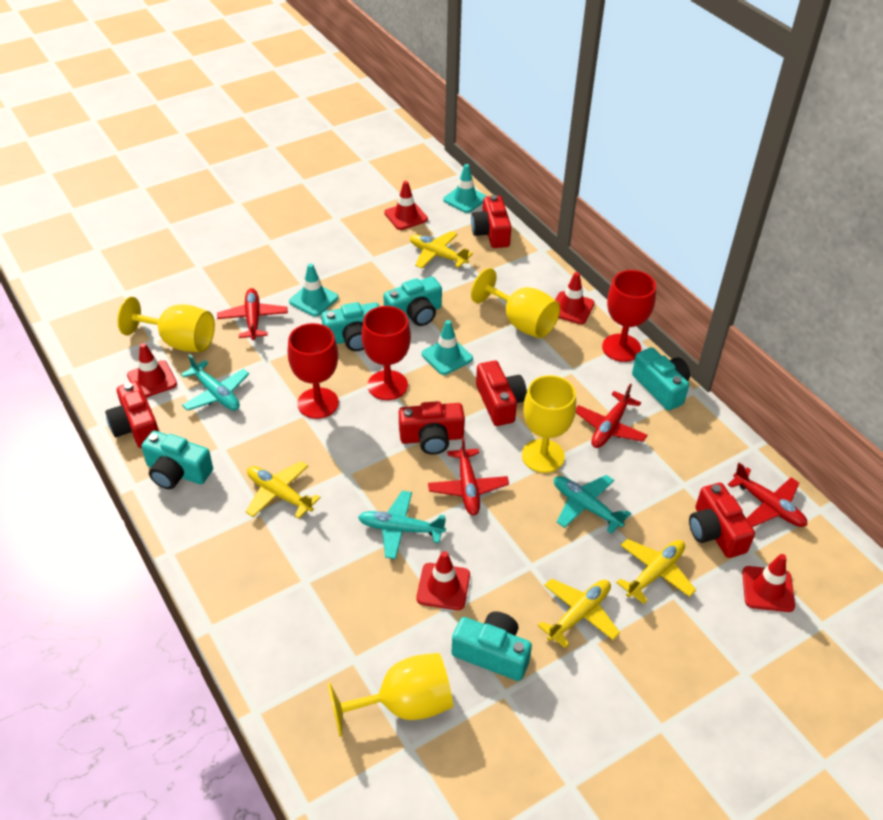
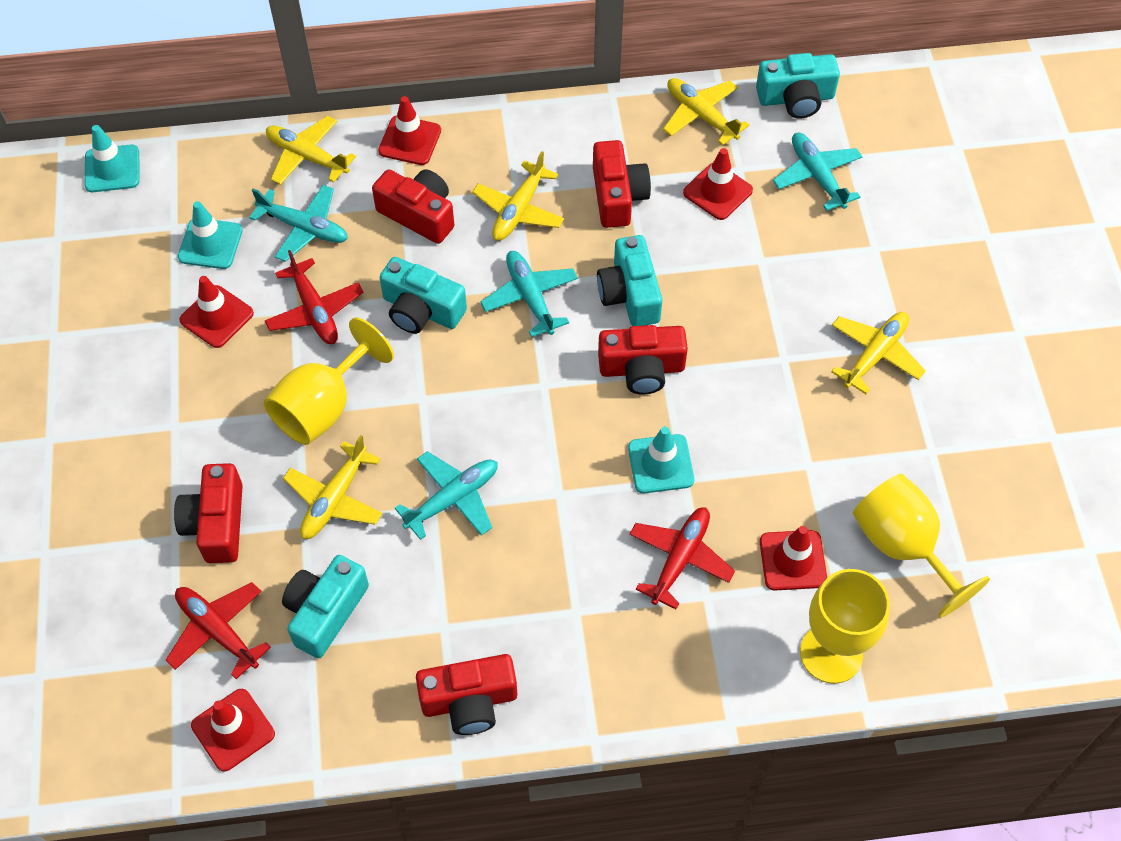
red goblet: 3 -> 0
red plane: 4 -> 3
turquoise camera: 5 -> 4
turquoise plane: 3 -> 4
yellow goblet: 4 -> 3
yellow plane: 4 -> 5

